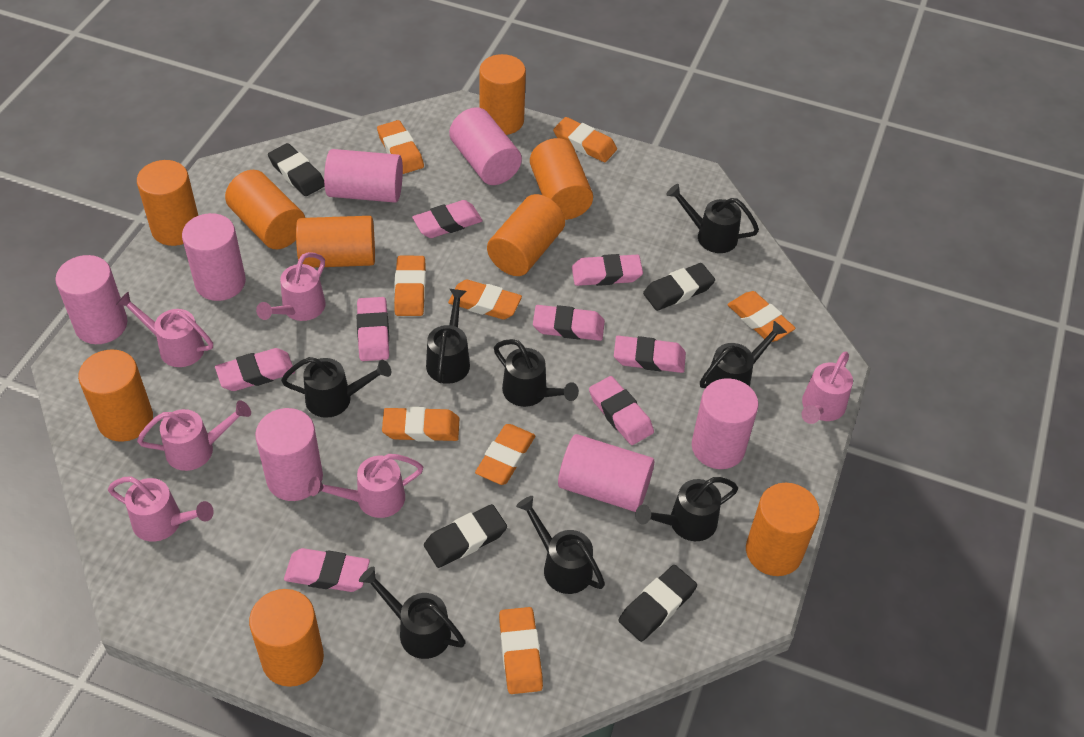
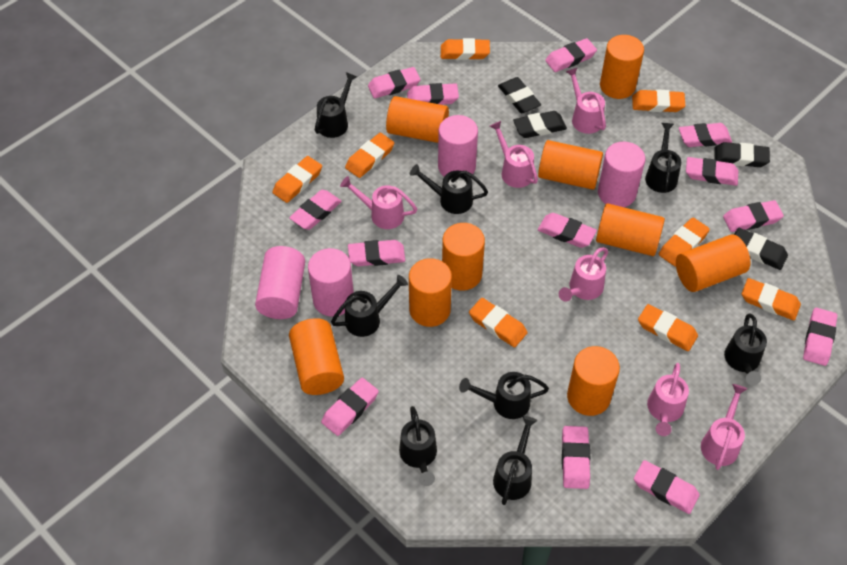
pink cylinder: 7 -> 4
pink eraser: 8 -> 13

